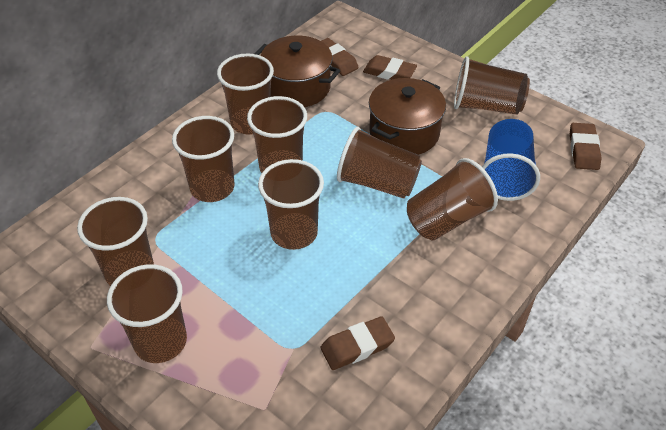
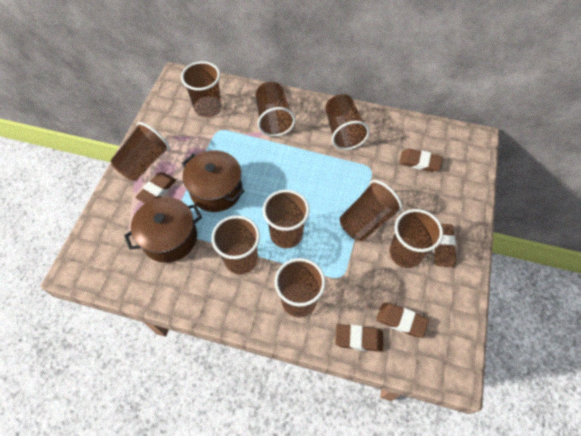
blue cup: 1 -> 0
brown eraser: 4 -> 5

